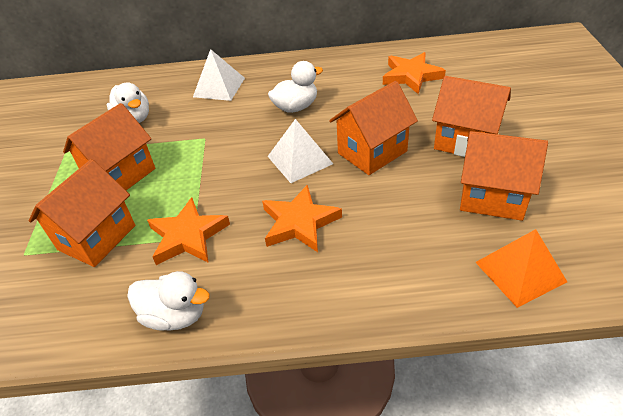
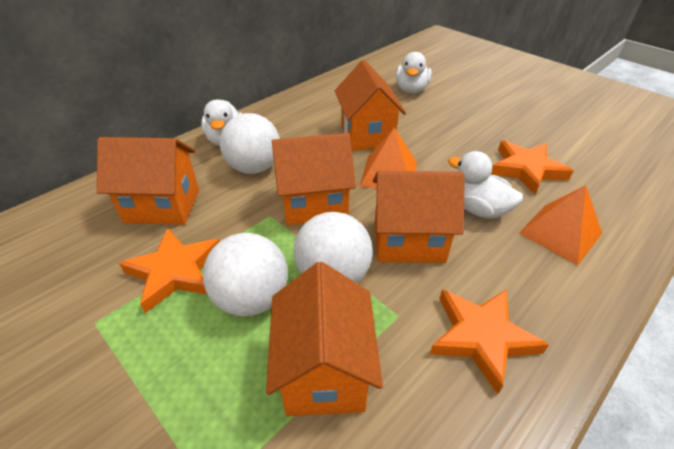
orange pyramid: 1 -> 2
white ball: 0 -> 3
white pyramid: 2 -> 0

